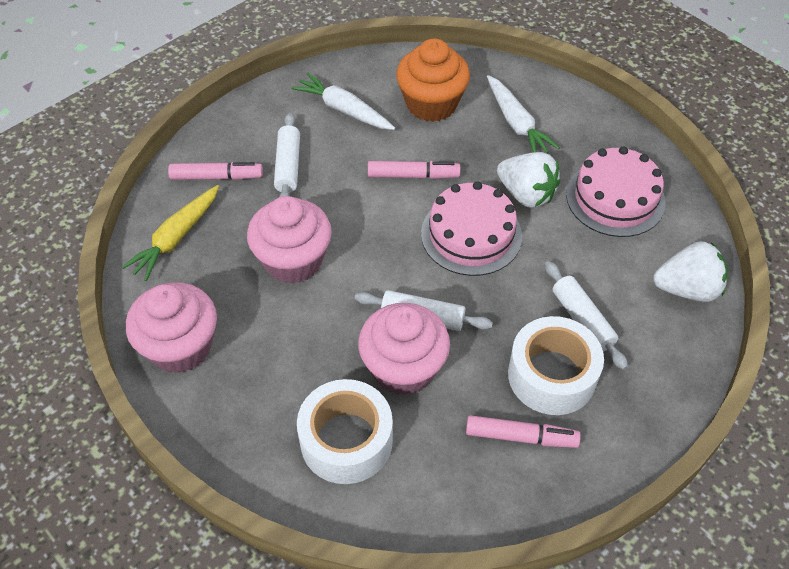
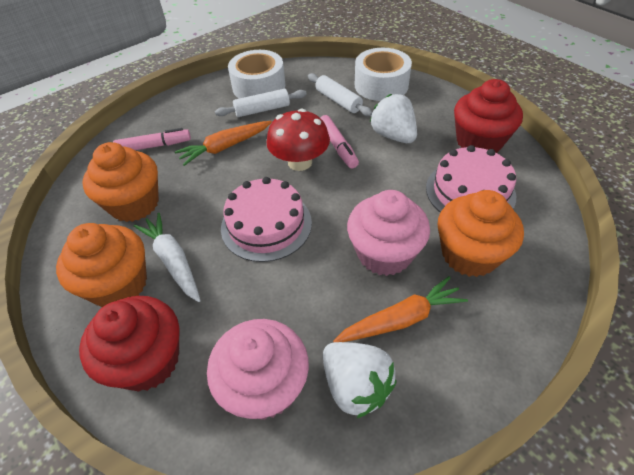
orange carrot: 0 -> 2
orange cupcake: 1 -> 3
pink cupcake: 3 -> 2
pink marker: 3 -> 2
red cupcake: 0 -> 2
red mushroom: 0 -> 1
white carrot: 2 -> 1
white rolling pin: 3 -> 2
yellow carrot: 1 -> 0

